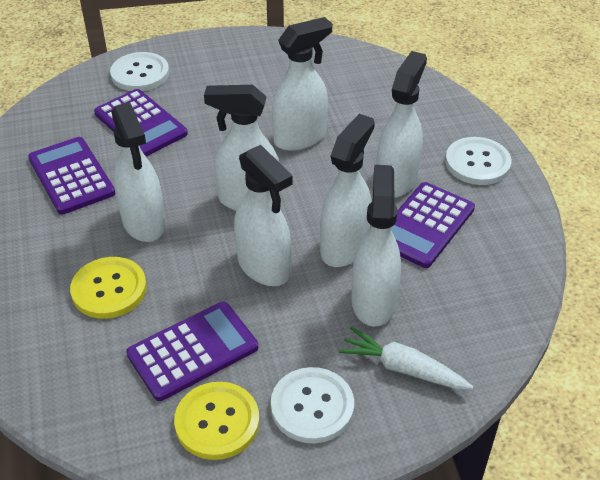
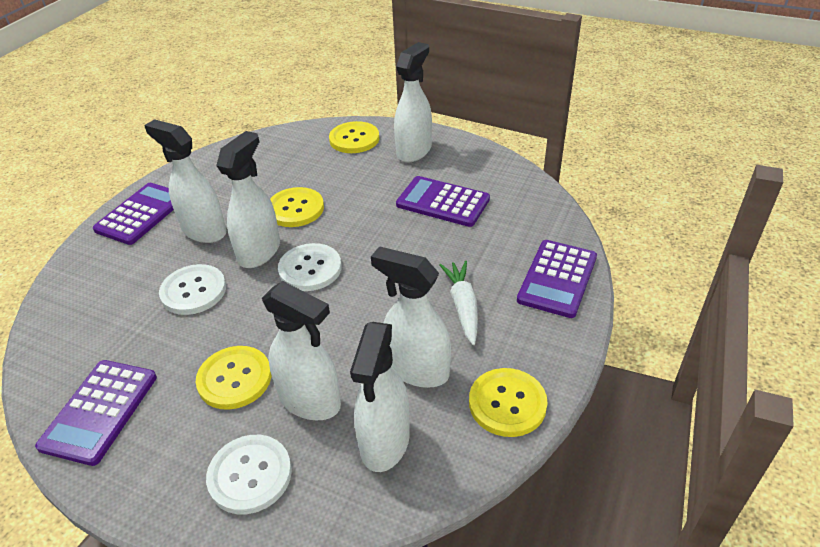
white spray bottle: 7 -> 6
yellow button: 2 -> 4

